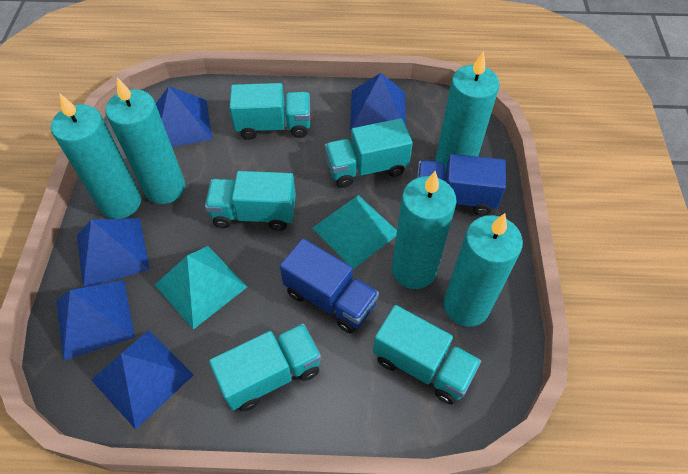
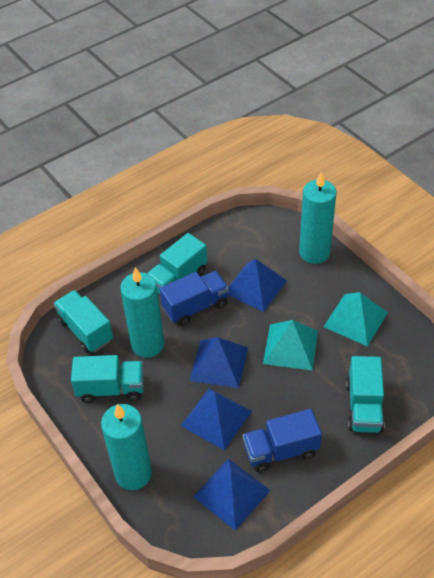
blue pyramid: 5 -> 4
turquoise candle: 5 -> 3
turquoise truck: 5 -> 4

